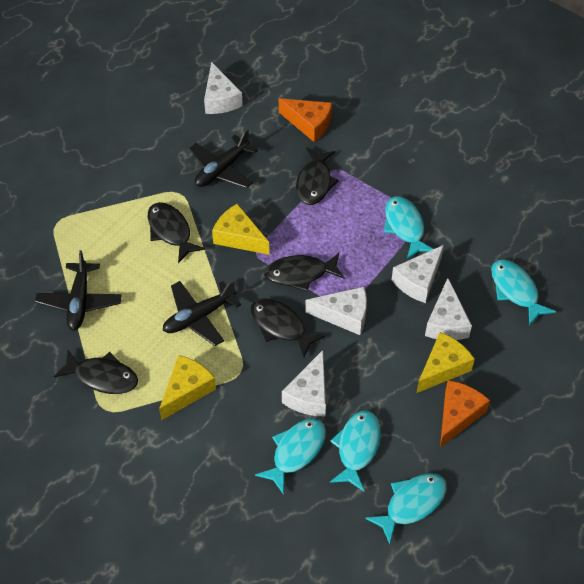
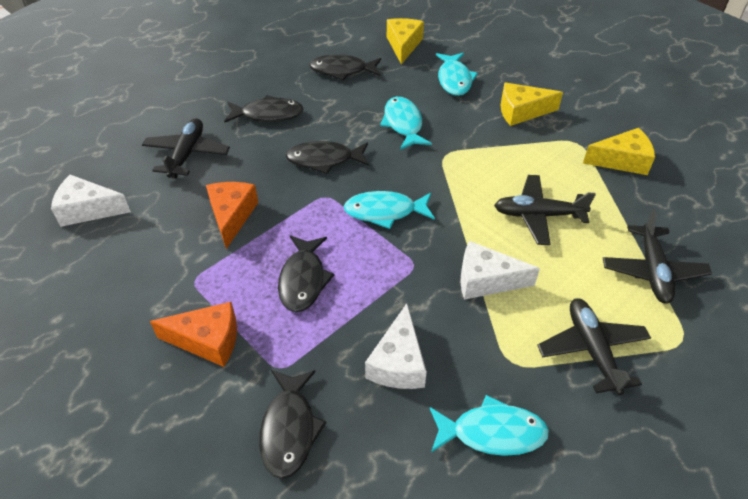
black plane: 3 -> 4
turquoise fish: 5 -> 4
white cheese: 5 -> 3

